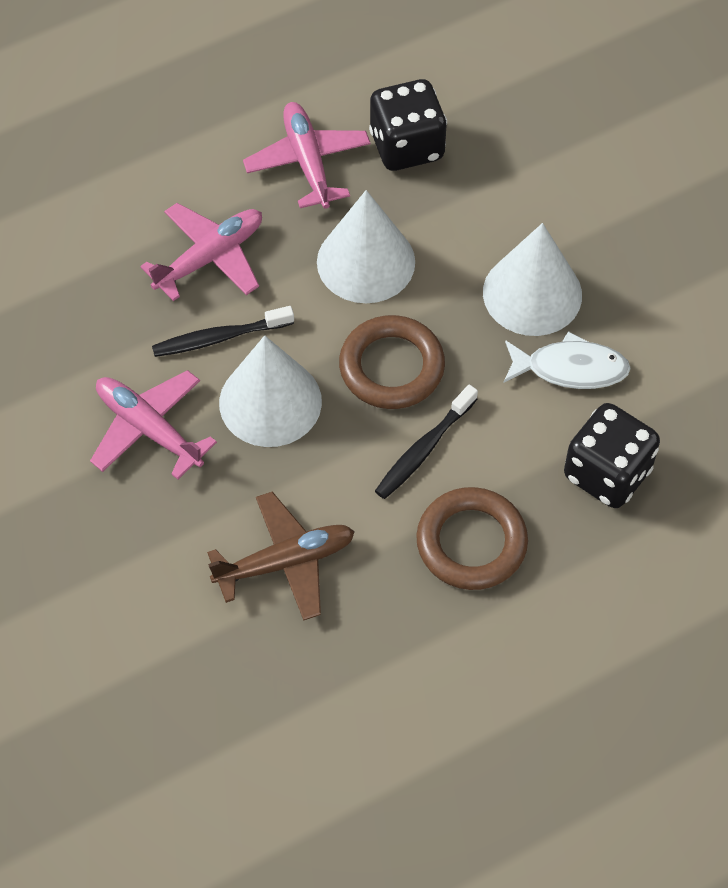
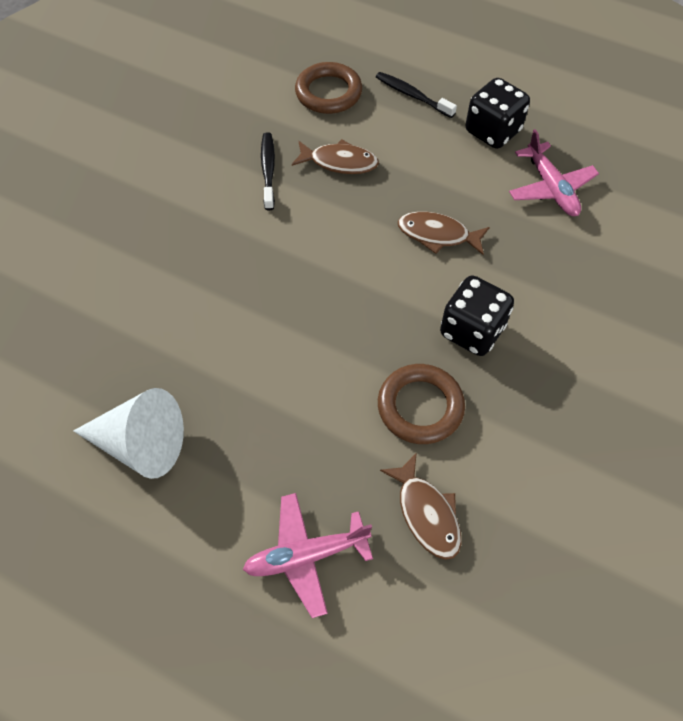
brown fish: 0 -> 3
brown plane: 1 -> 0
pink plane: 3 -> 2
white cone: 3 -> 1
white fish: 1 -> 0

